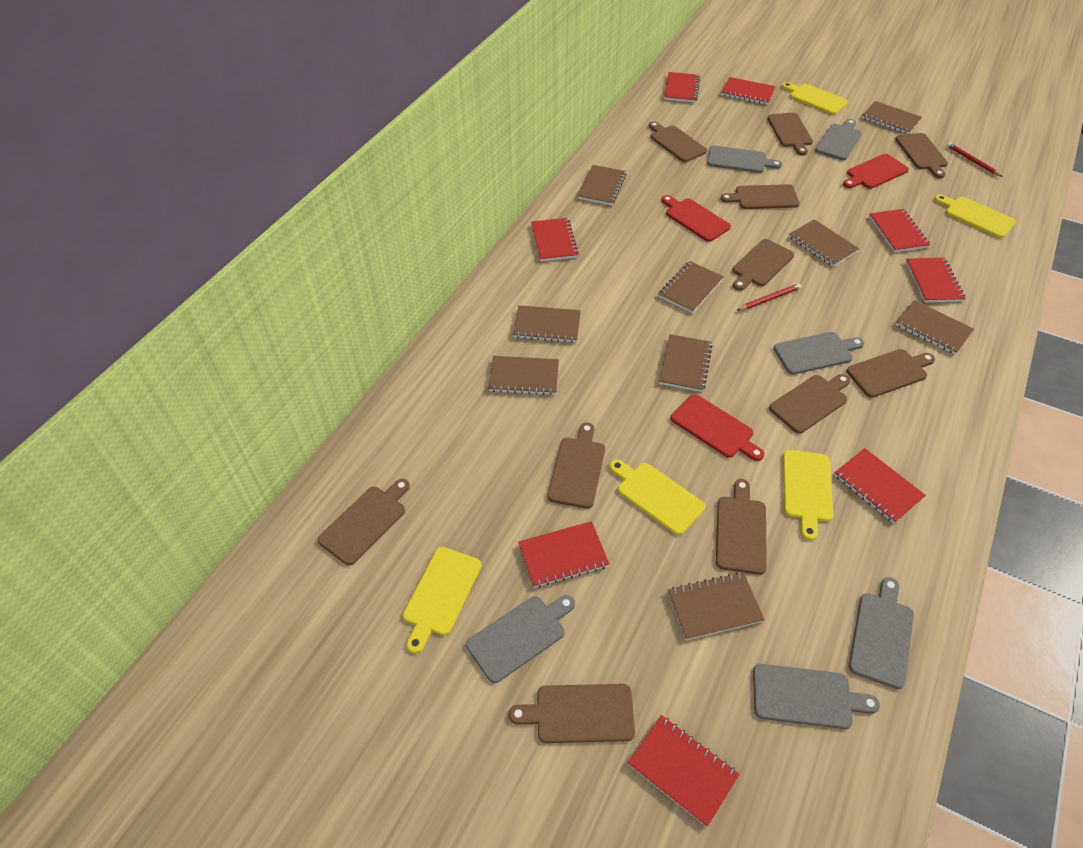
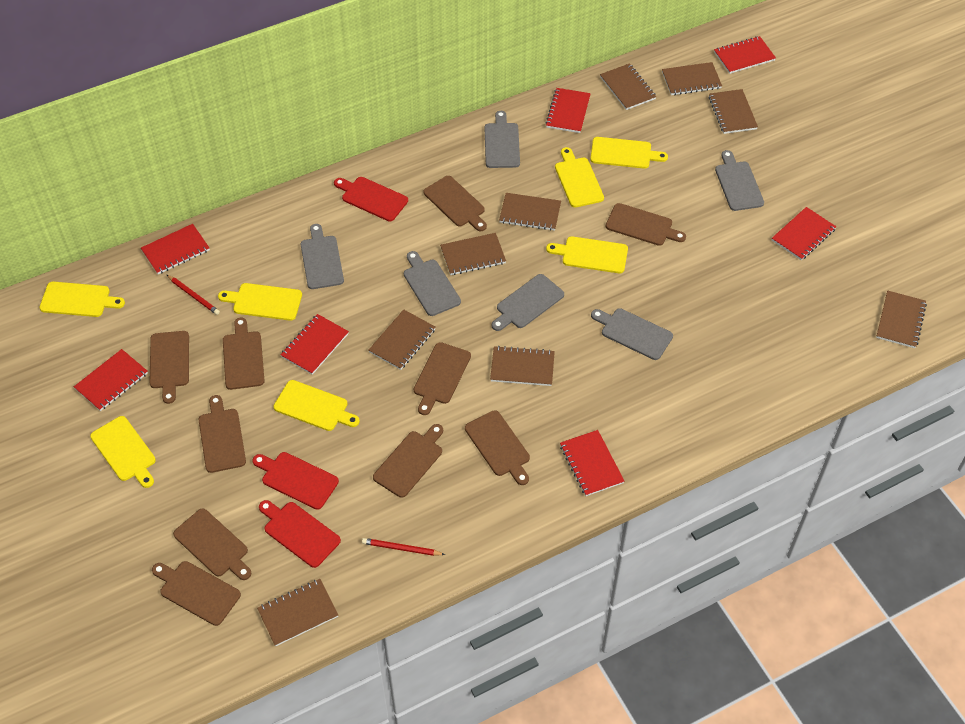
brown cutting board: 11 -> 10
red notebook: 8 -> 7
yellow cutting board: 5 -> 7

